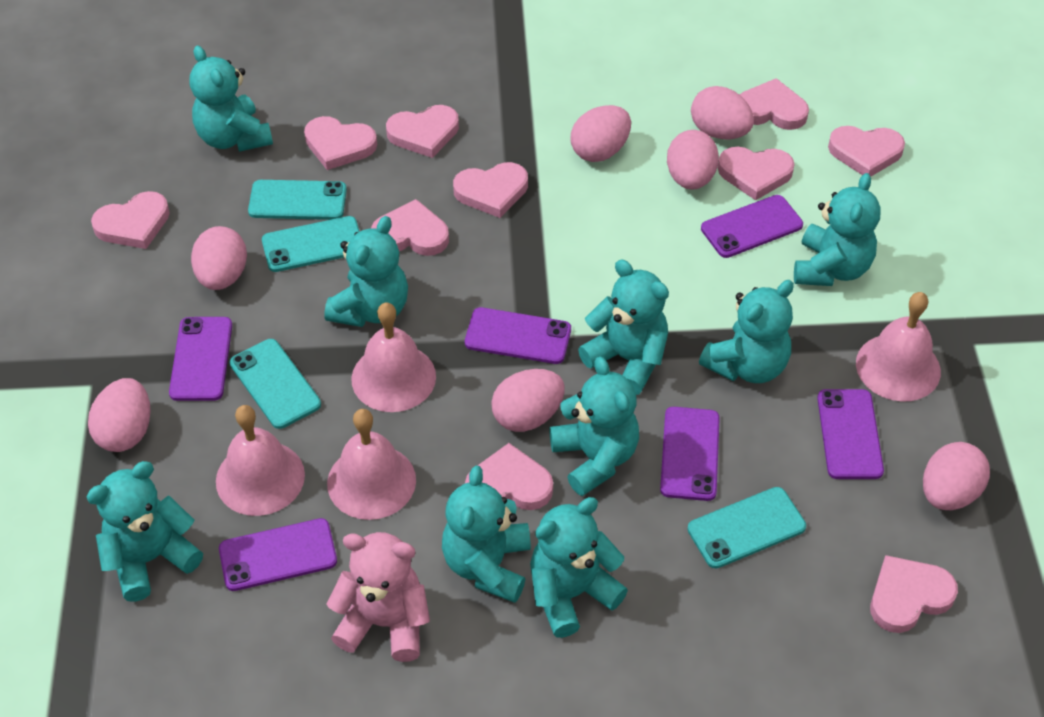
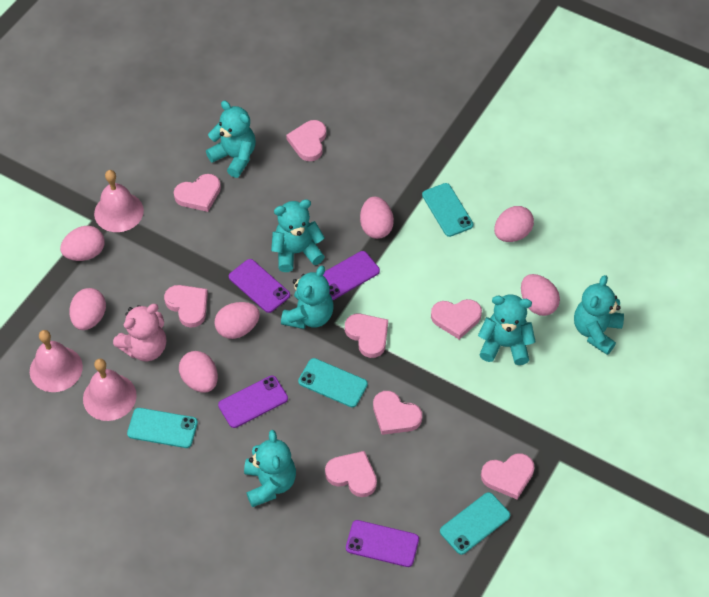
pink bell: 4 -> 3
pink heart: 10 -> 8
purple phone: 6 -> 4
turquoise teddy bear: 9 -> 6

